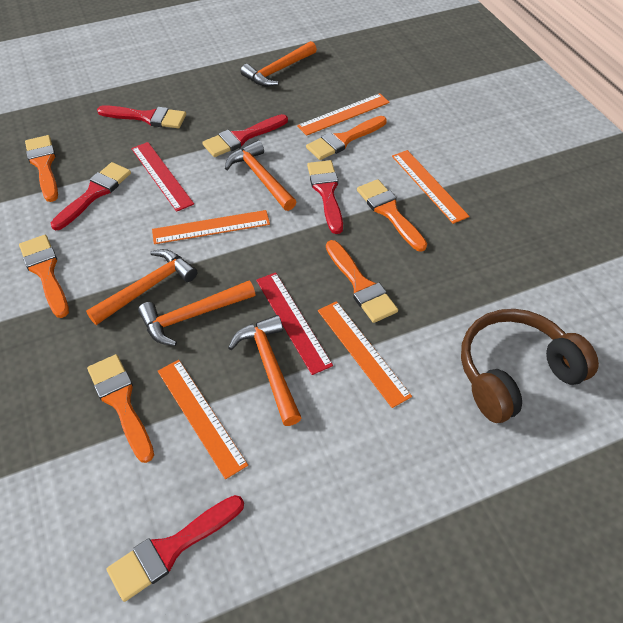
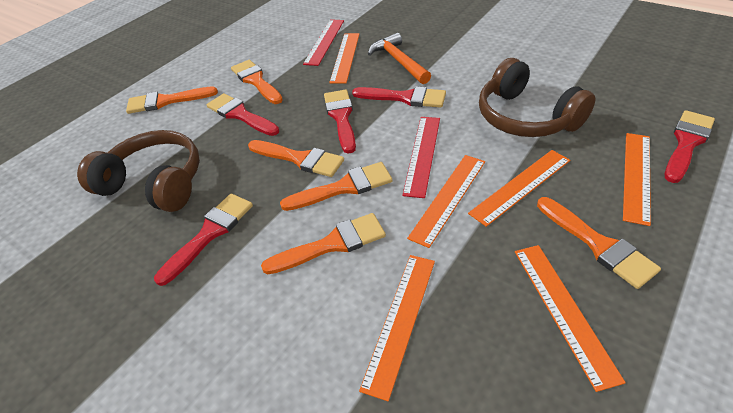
brown headphones: 1 -> 2
orange hammer: 5 -> 1
orange ruler: 5 -> 6

